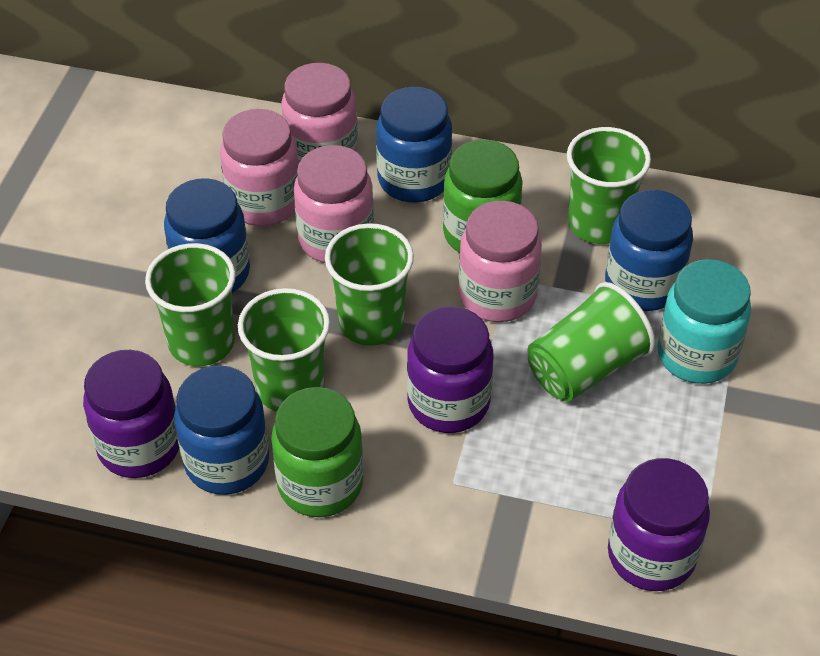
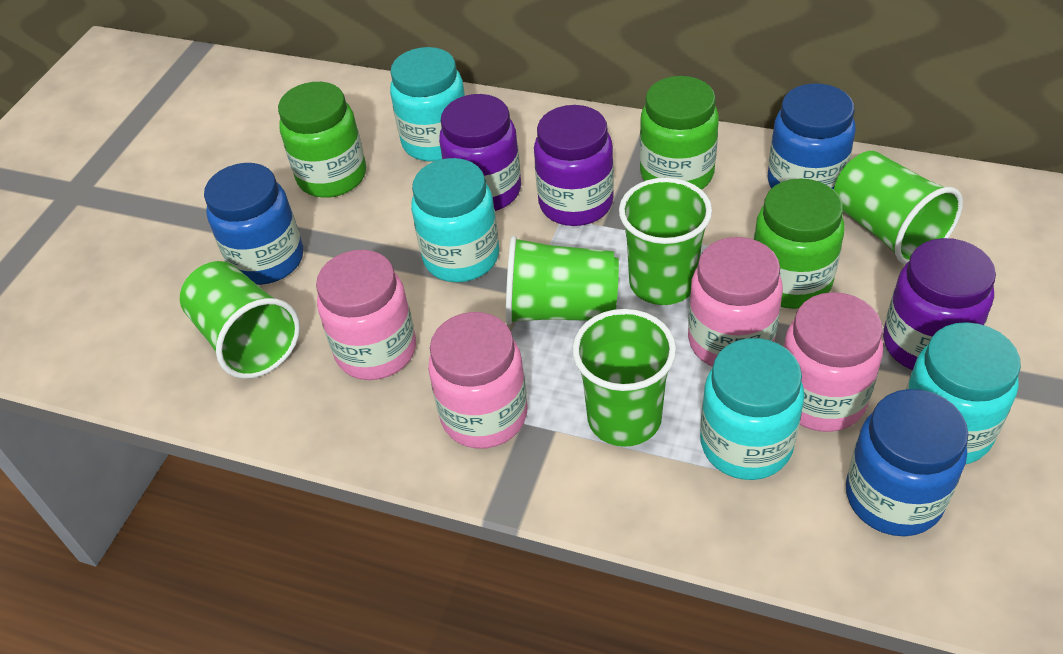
blue jar: 4 -> 3
green jar: 2 -> 3
turquoise jar: 1 -> 4

